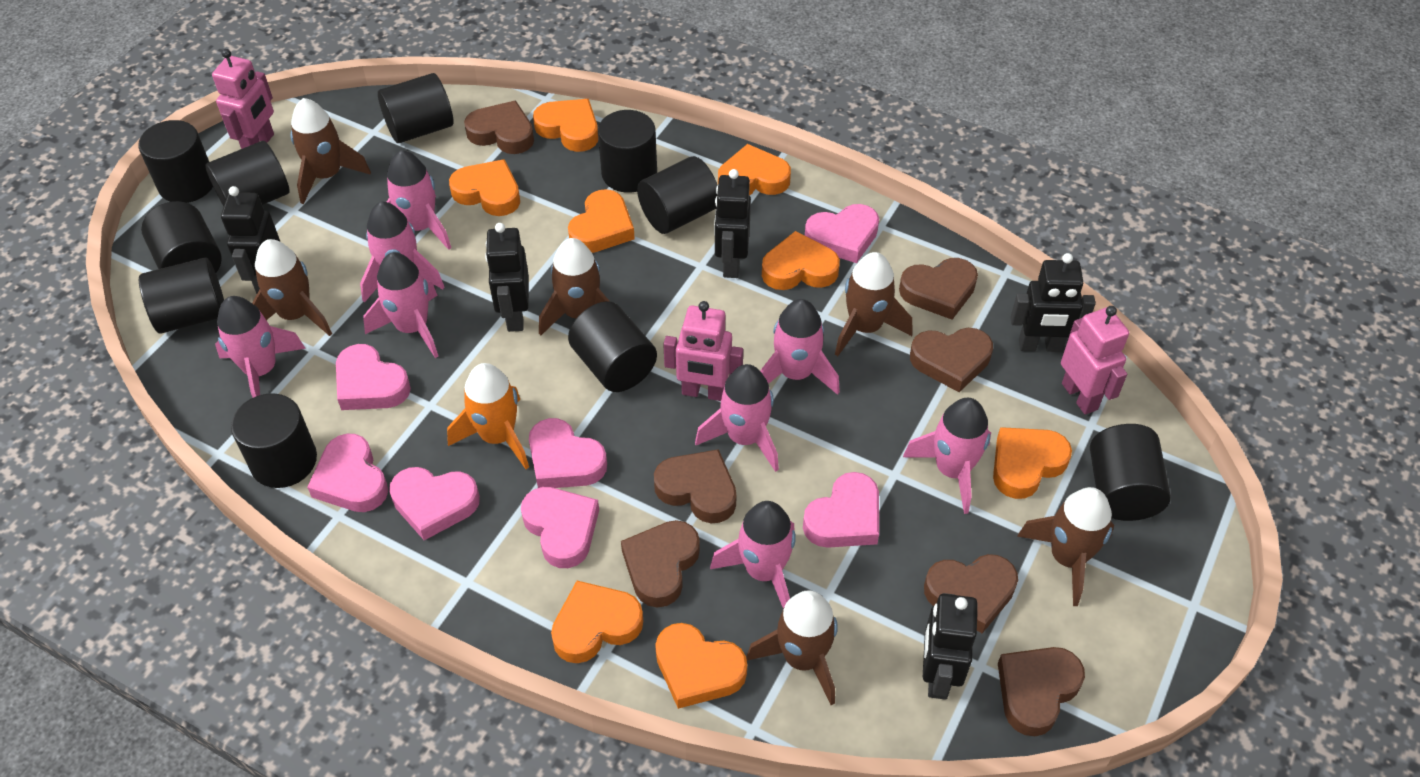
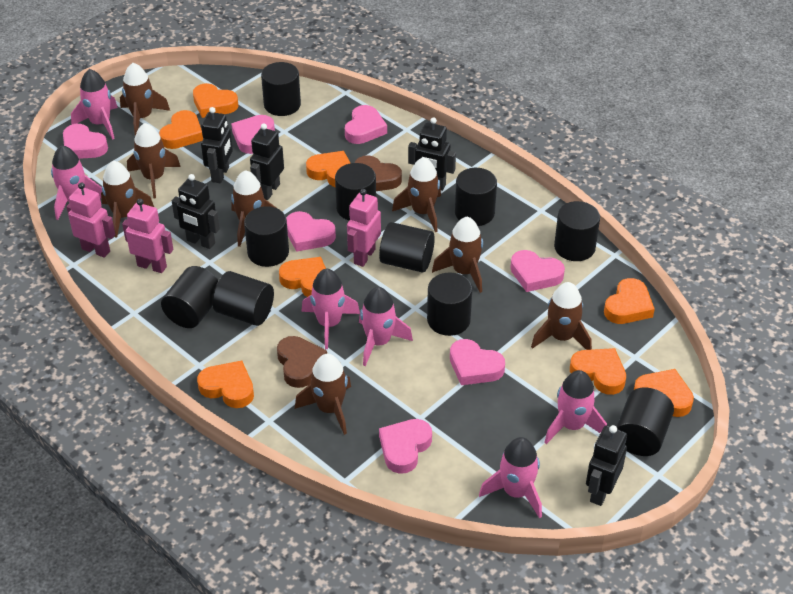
brown heart: 7 -> 2
brown rocket: 6 -> 8
orange rocket: 1 -> 0
pink rocket: 8 -> 6

